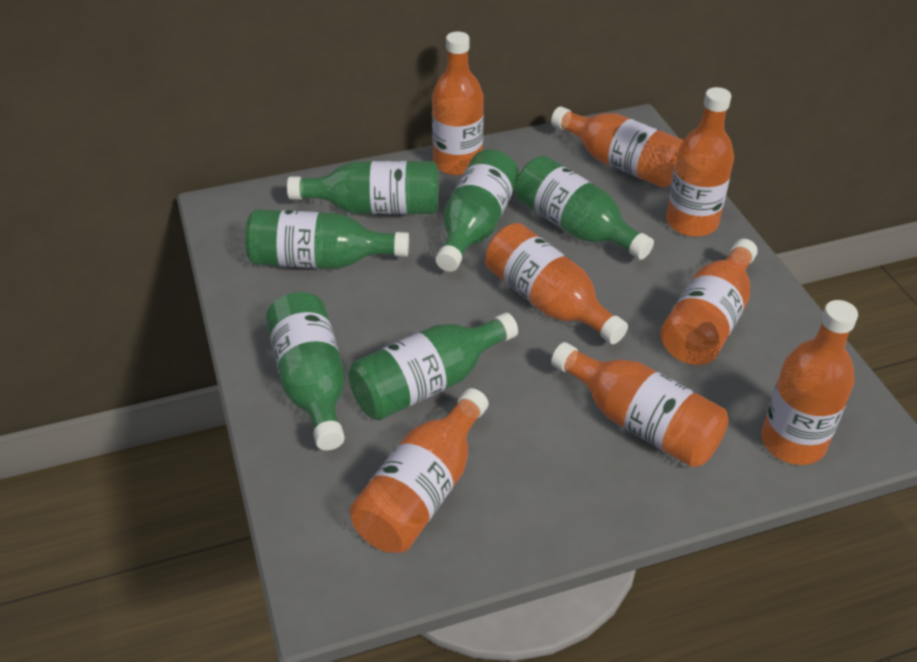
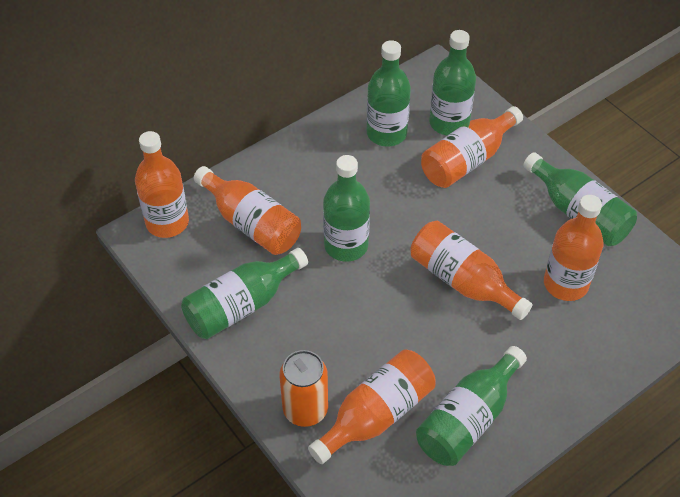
orange bottle: 8 -> 6
orange can: 0 -> 1

